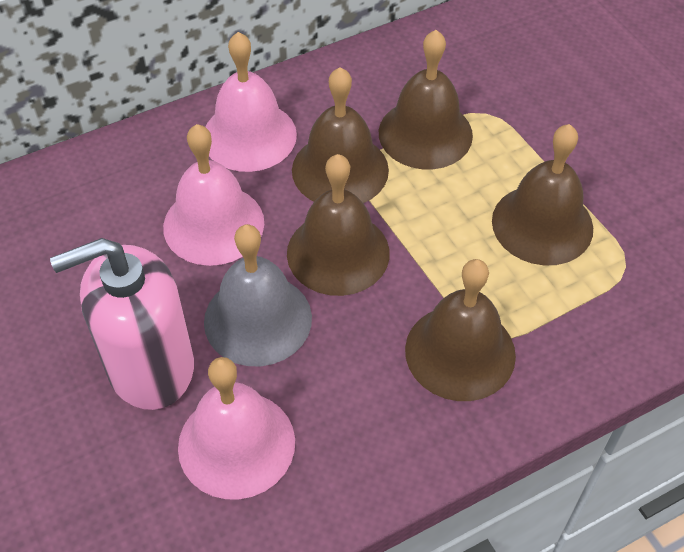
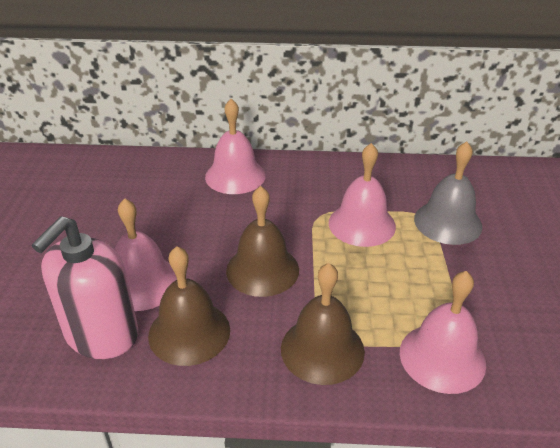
brown bell: 5 -> 3
pink bell: 3 -> 4

